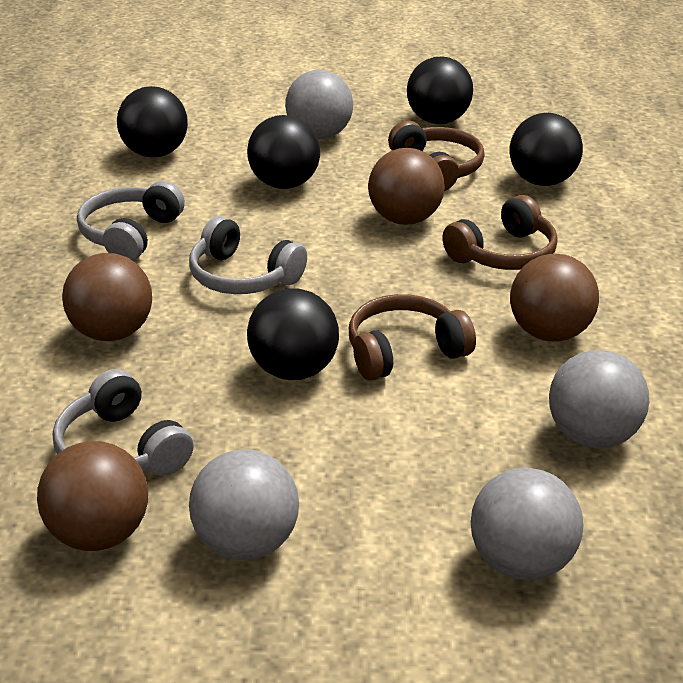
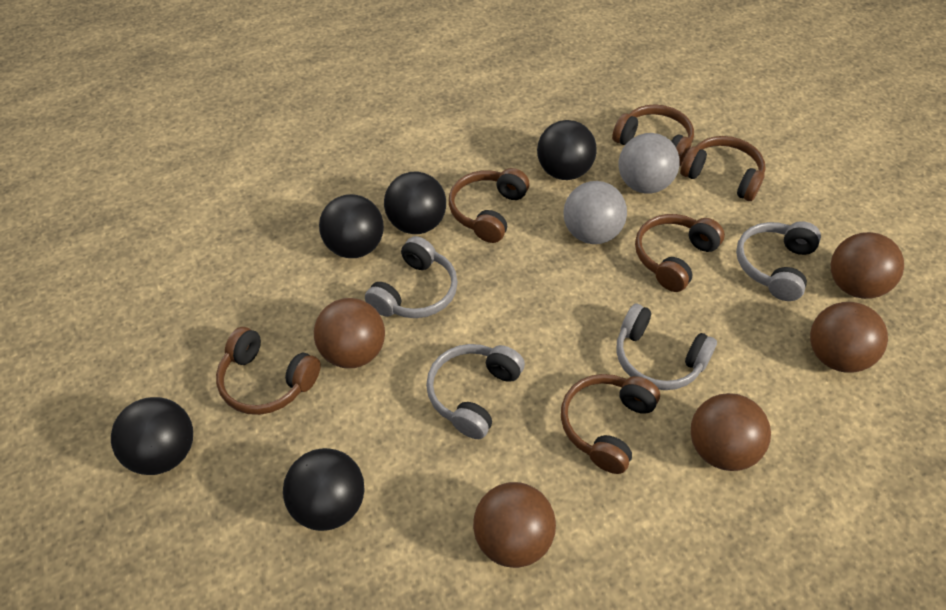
brown ball: 4 -> 5
brown headphones: 3 -> 6
grey ball: 4 -> 2
grey headphones: 3 -> 4

